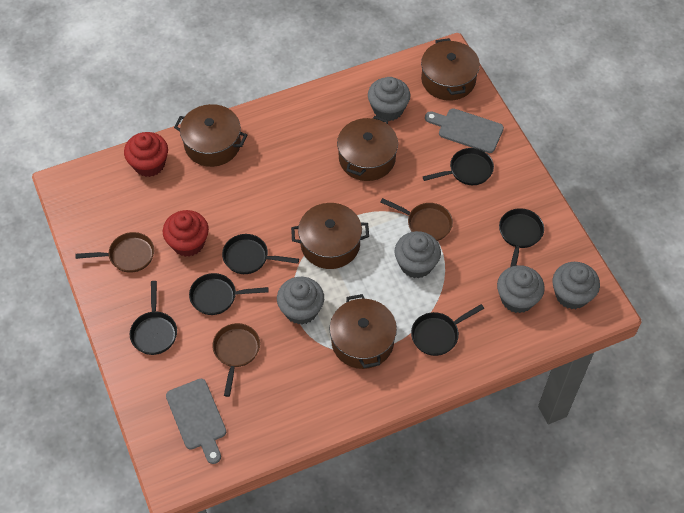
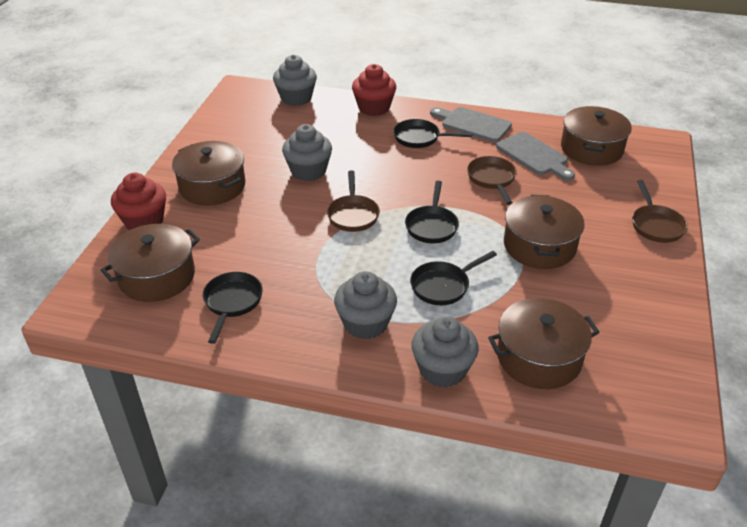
black pan: 6 -> 4
grey cupcake: 5 -> 4

